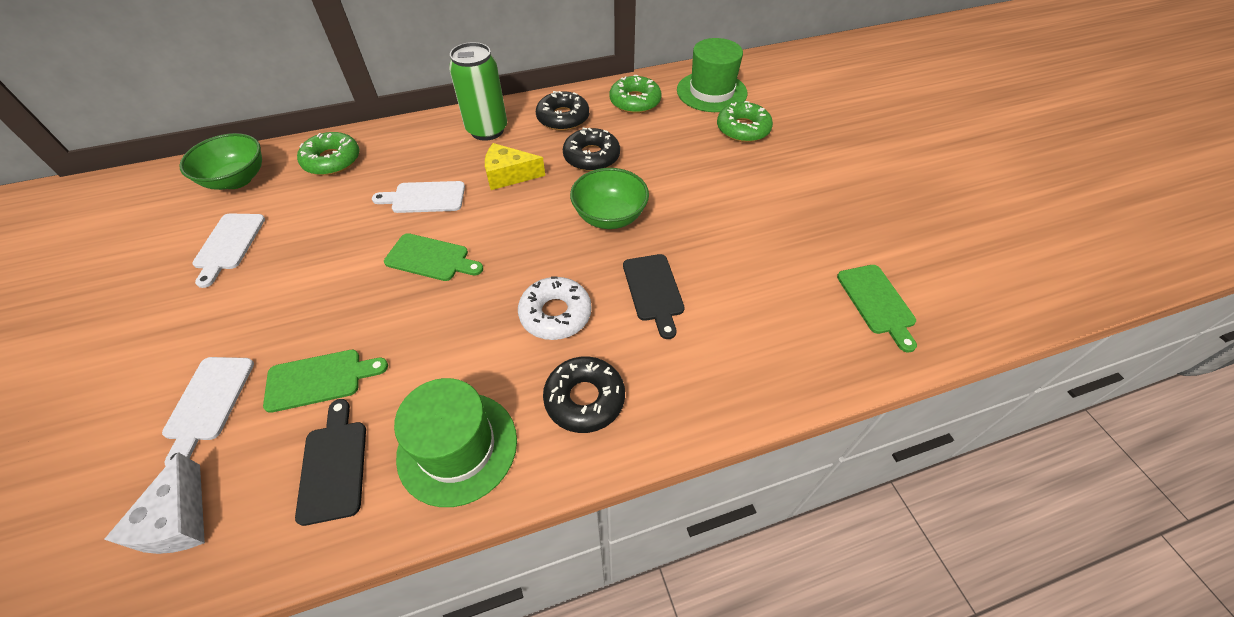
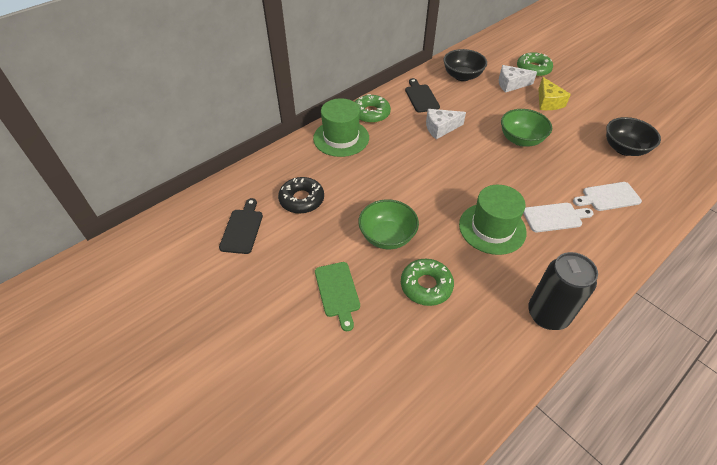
black bowl: 0 -> 2
black can: 0 -> 1
black donut: 3 -> 1
green can: 1 -> 0
green cutting board: 3 -> 1
white cheese: 1 -> 2
white cutting board: 3 -> 2
white donut: 1 -> 0

